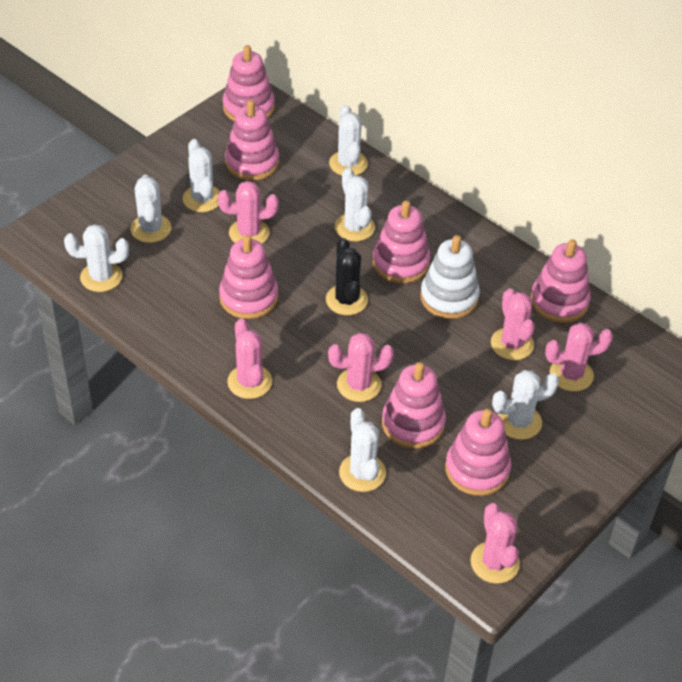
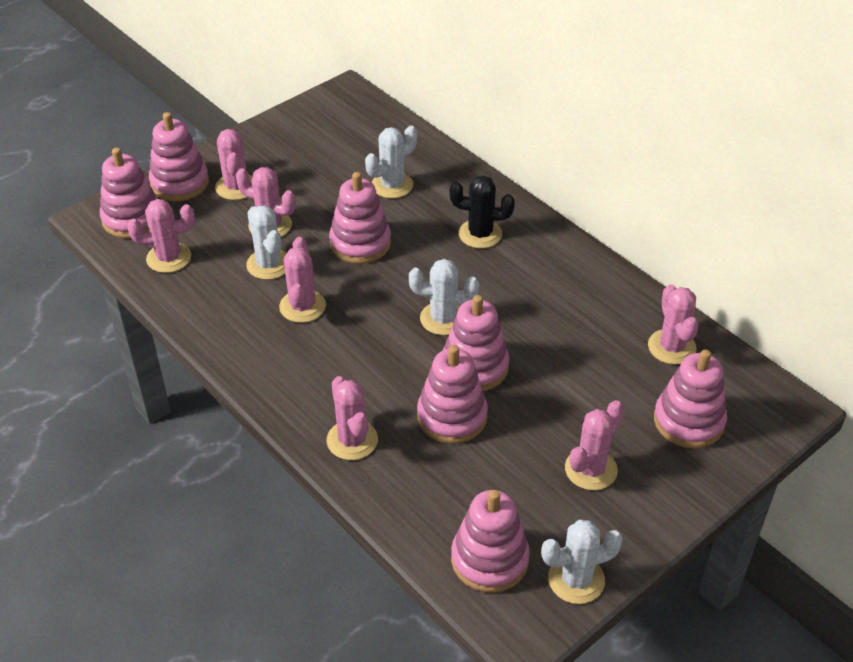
pink cactus: 6 -> 7
white cactus: 7 -> 4
white stacking toy: 1 -> 0

